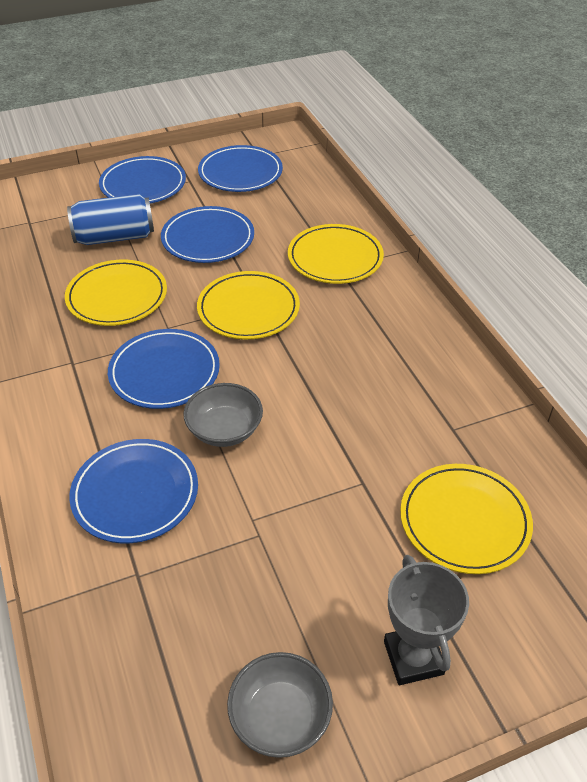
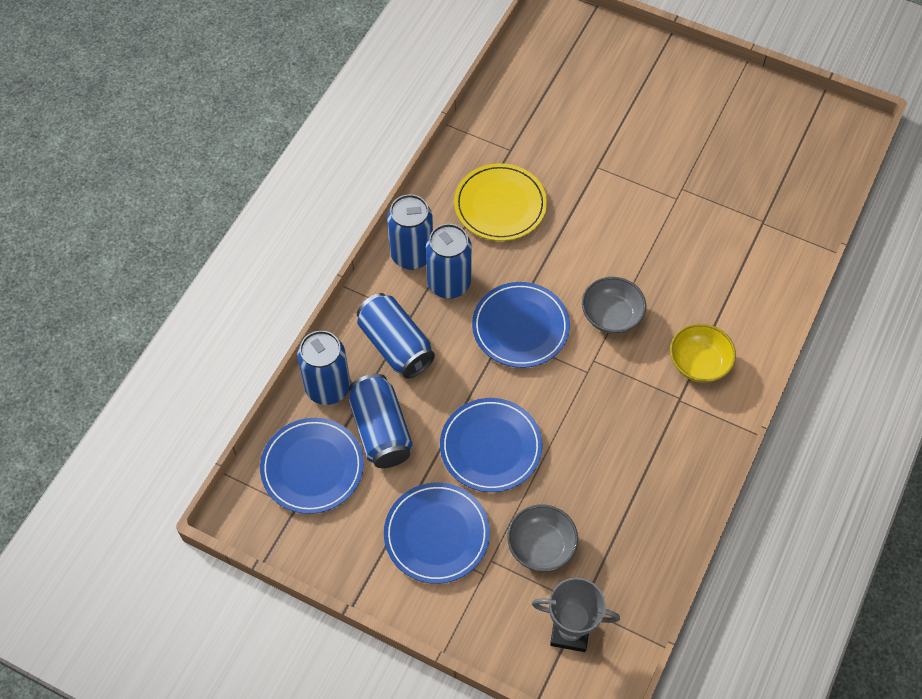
blue can: 1 -> 5
blue plate: 5 -> 4
yellow bowl: 0 -> 1
yellow plate: 4 -> 1

